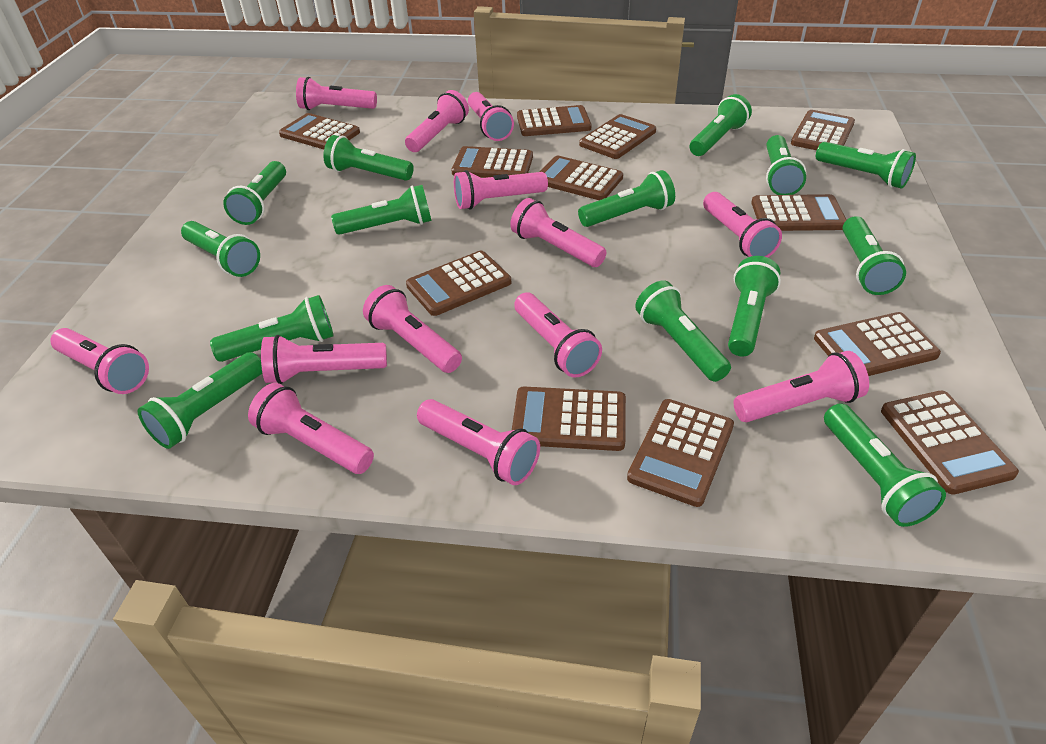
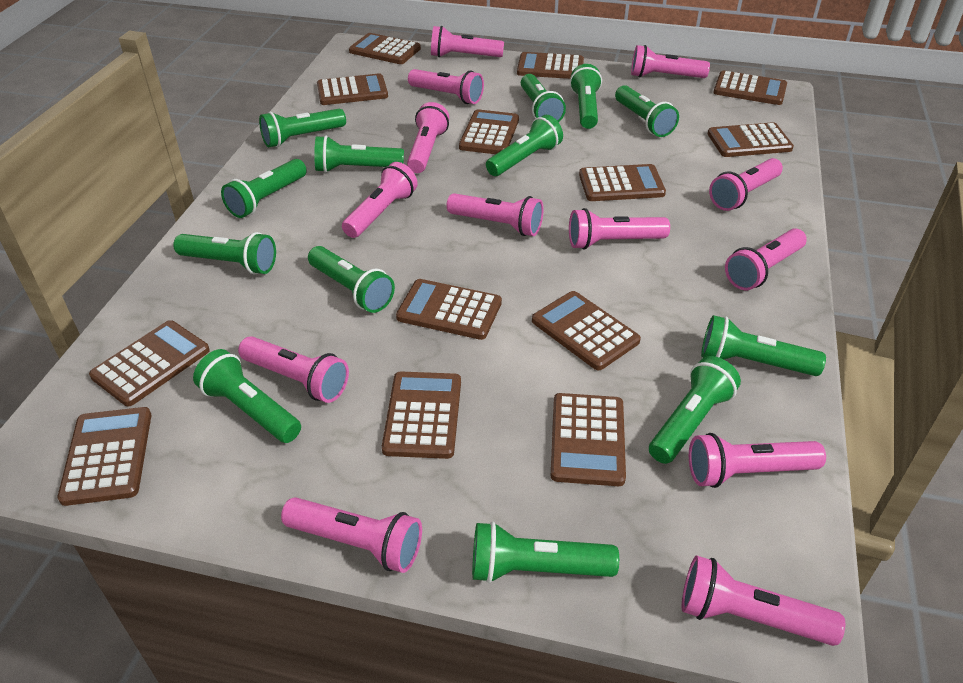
brown calculator: 12 -> 13
green flashlight: 14 -> 13

